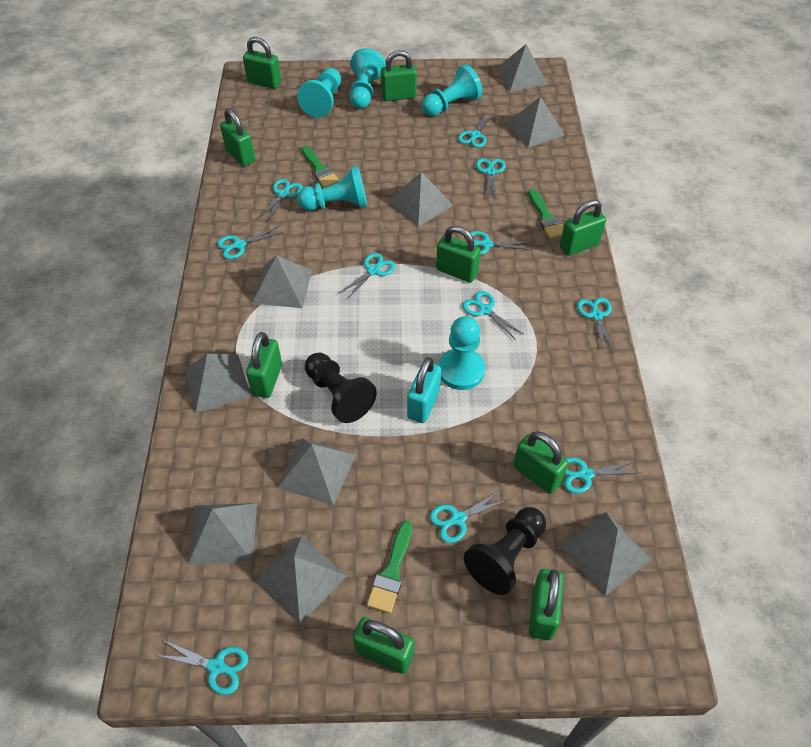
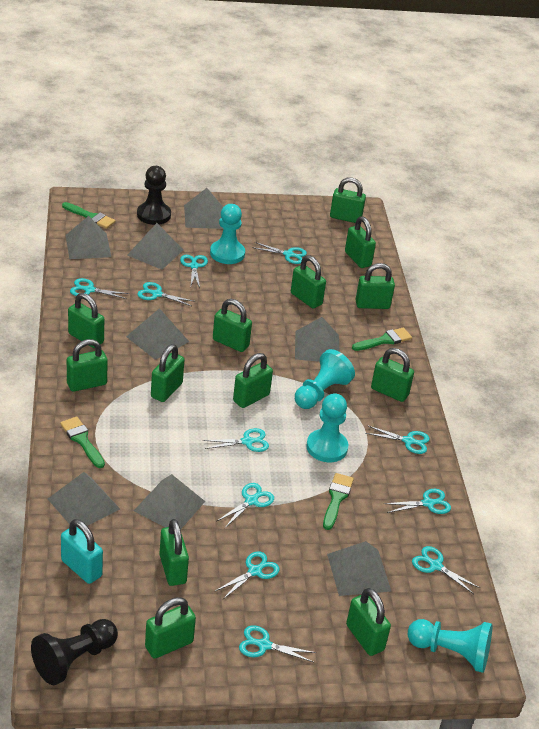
green brush: 3 -> 4
green padlock: 9 -> 13
grey pyramid: 9 -> 8
turquoise pawn: 5 -> 4

